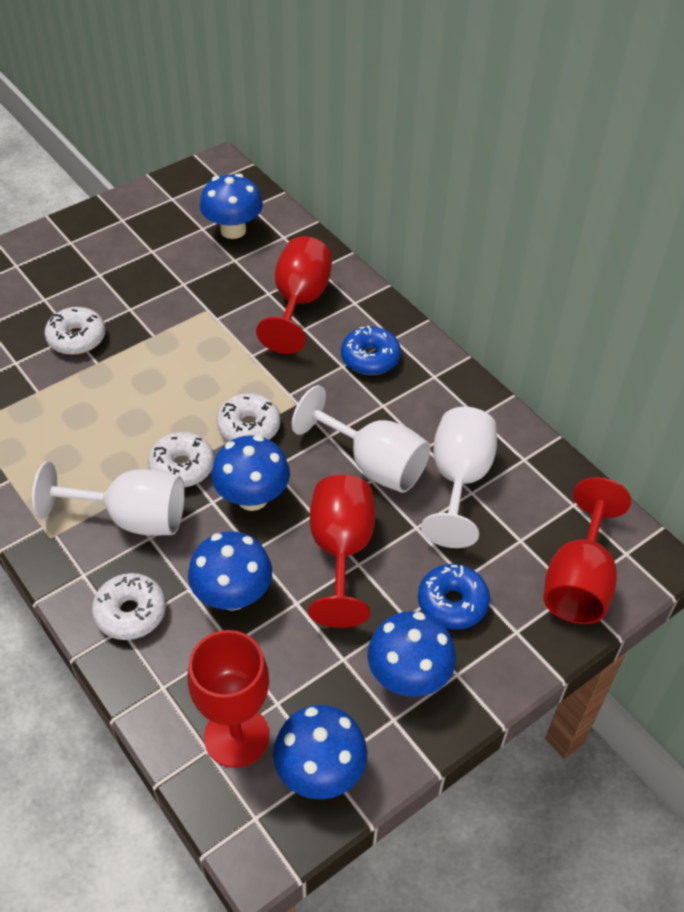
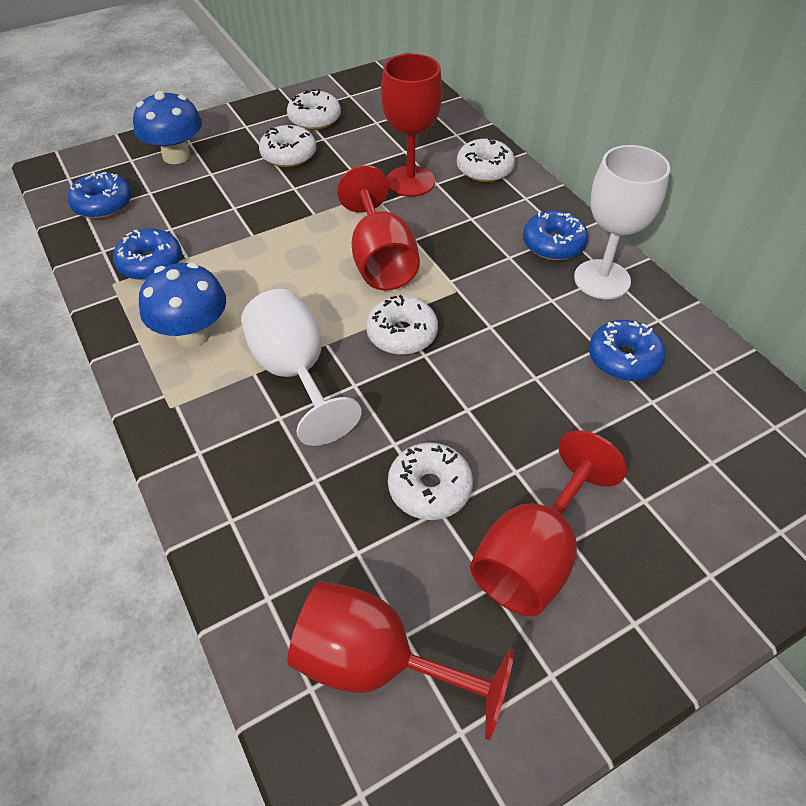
blue donut: 2 -> 4
blue mushroom: 5 -> 2
white donut: 4 -> 5
white goblet: 3 -> 2

